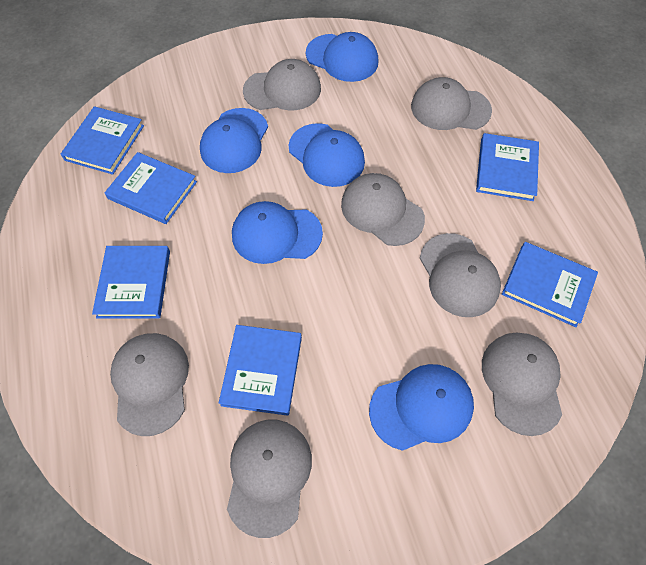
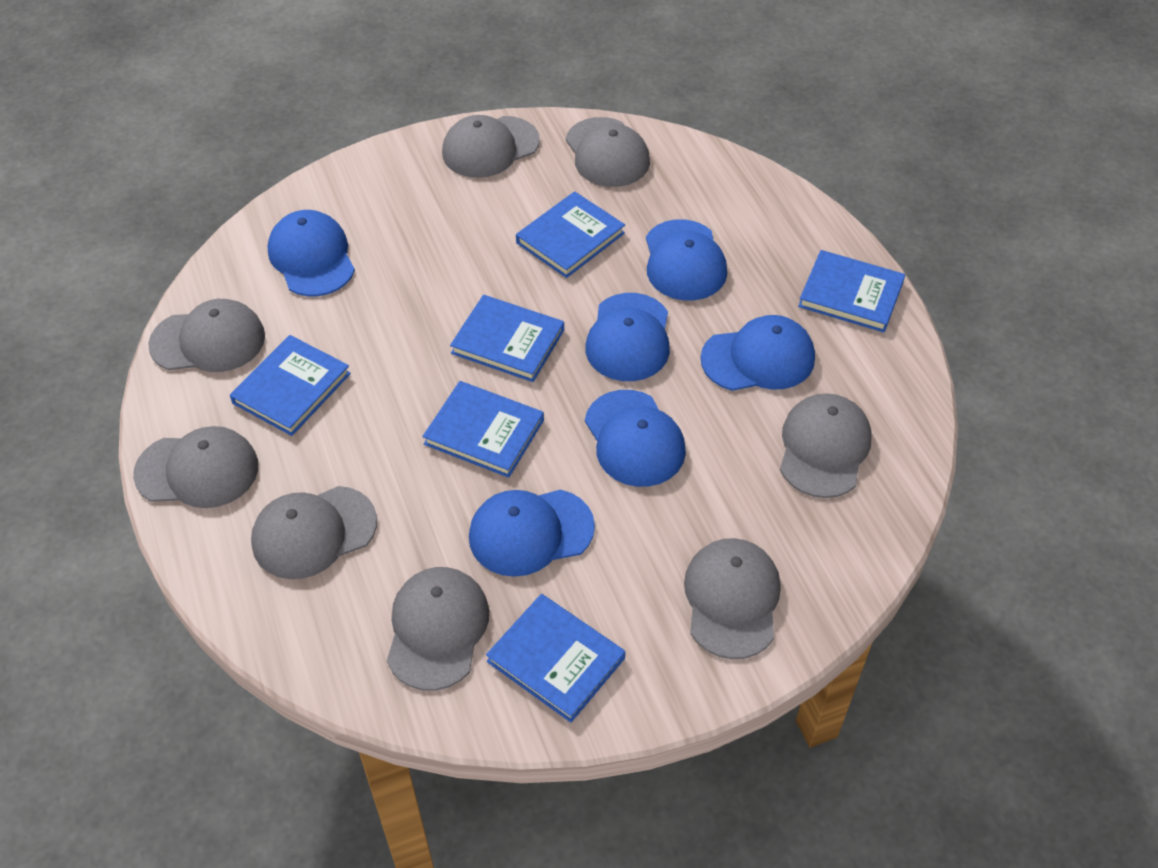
blue cap: 5 -> 6
grey cap: 7 -> 8

